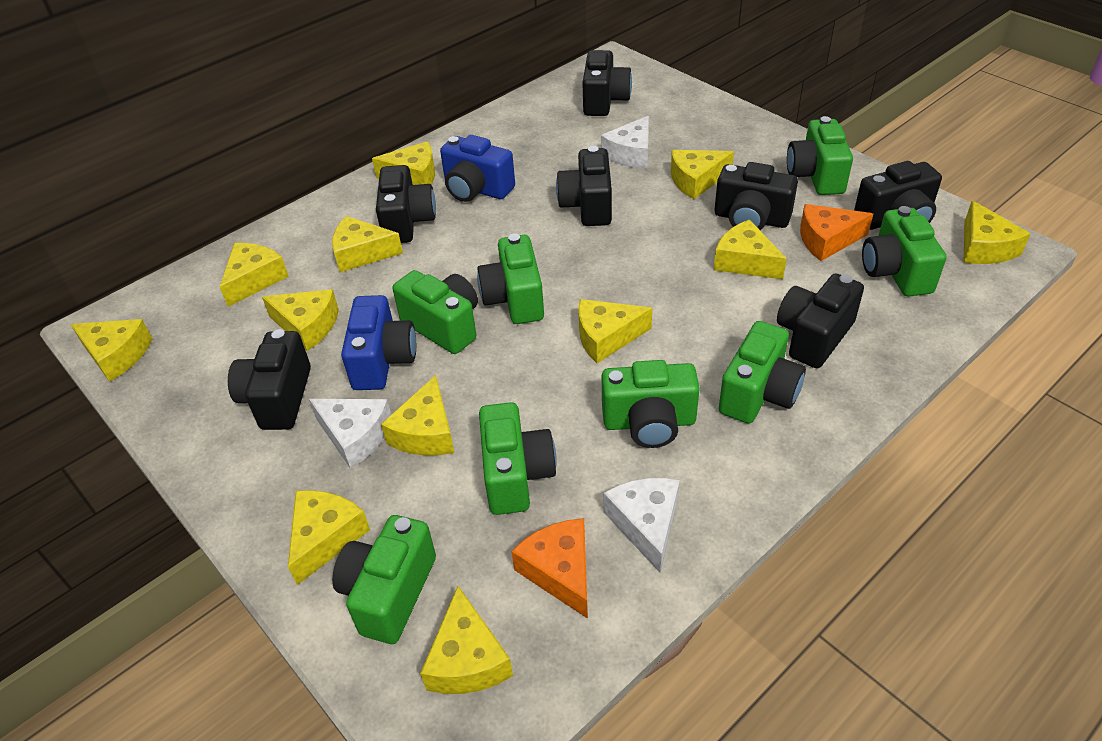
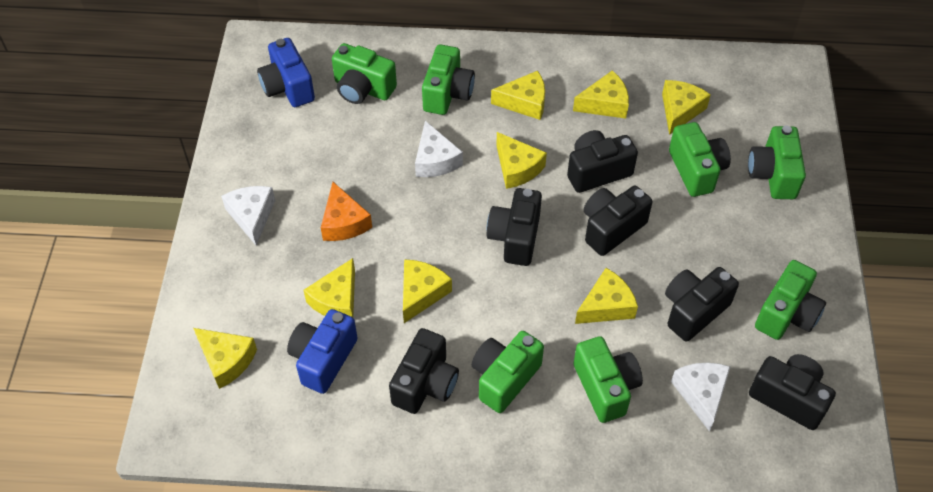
black camera: 7 -> 6
green camera: 8 -> 7
orange cheese: 2 -> 1
yellow cheese: 12 -> 8

